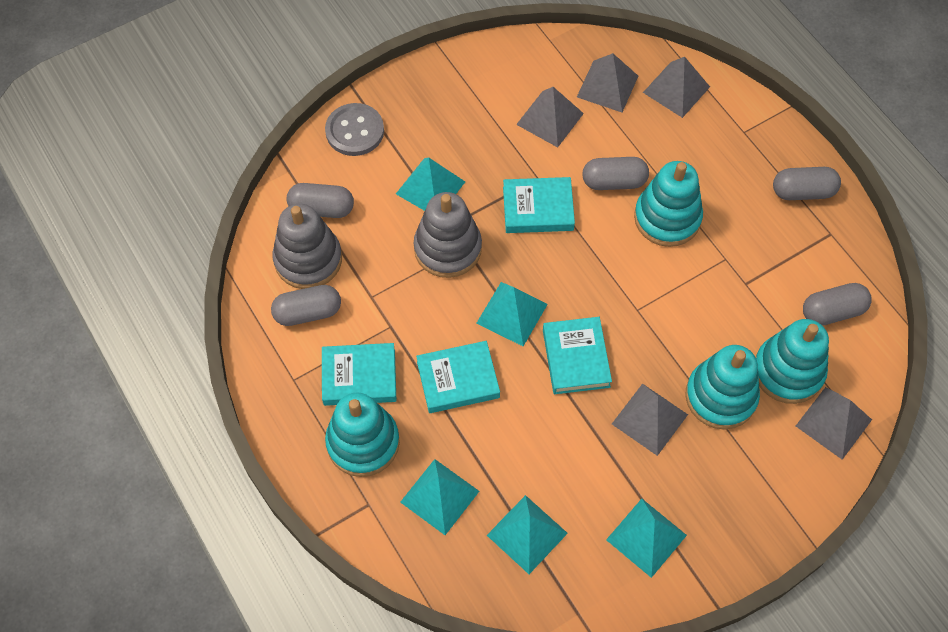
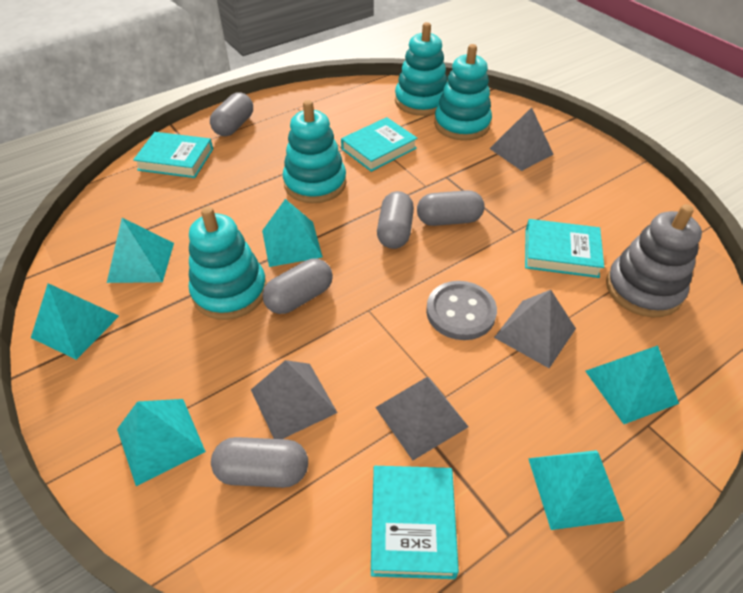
grey pyramid: 5 -> 4
grey stacking toy: 2 -> 1
turquoise pyramid: 5 -> 6

